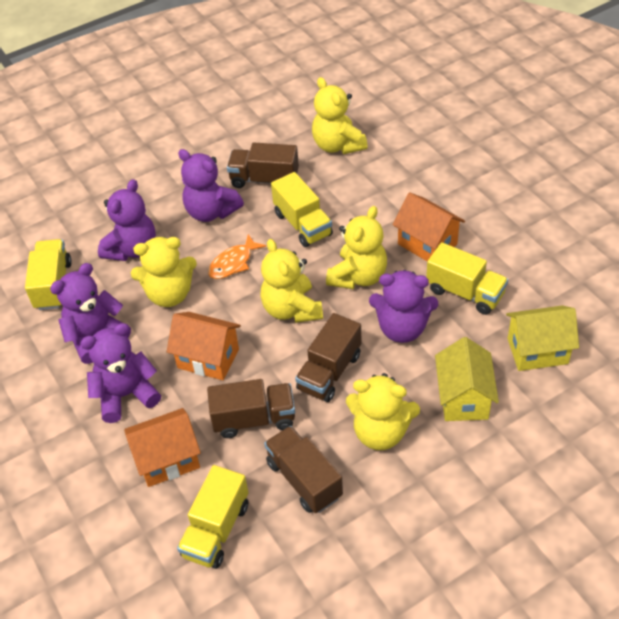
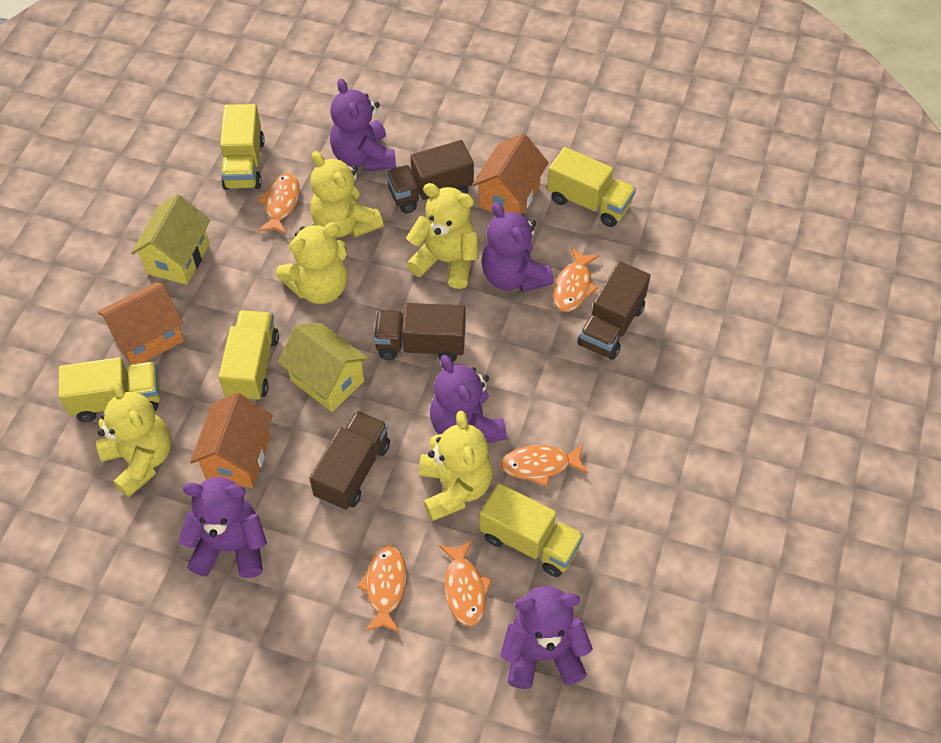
orange fish: 1 -> 5
yellow truck: 4 -> 5

